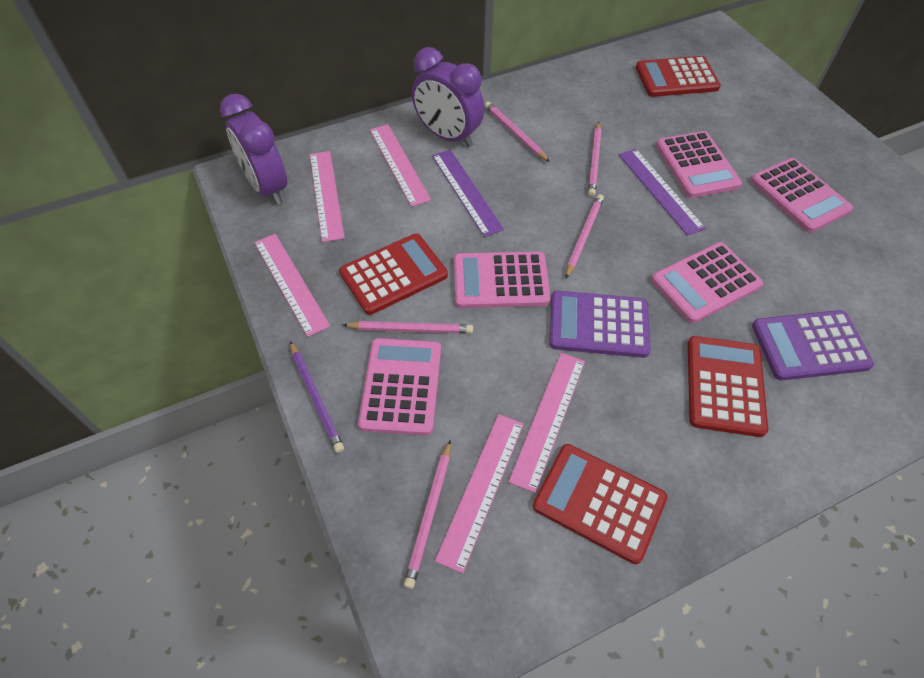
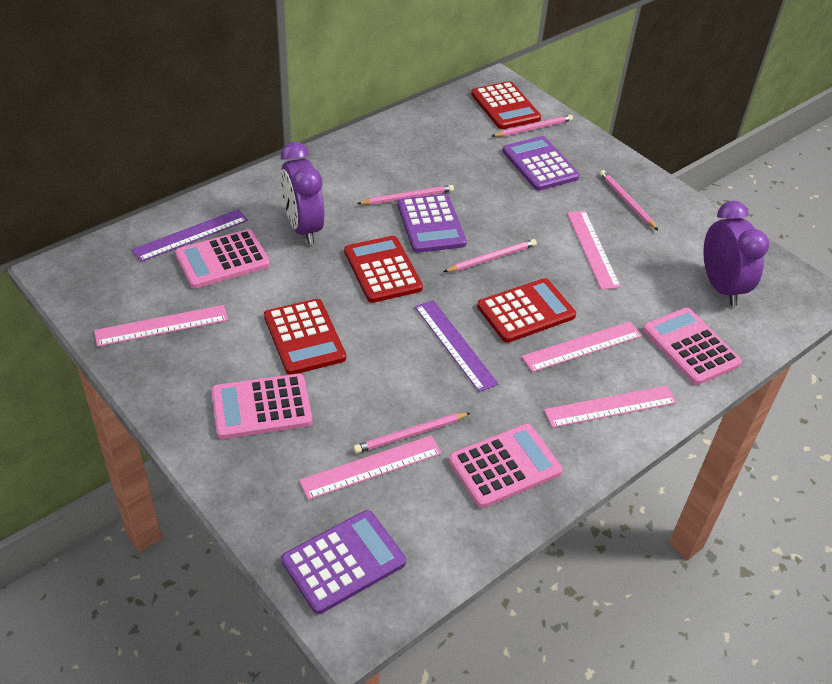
pink calculator: 5 -> 4
purple calculator: 2 -> 3
purple pencil: 1 -> 0

